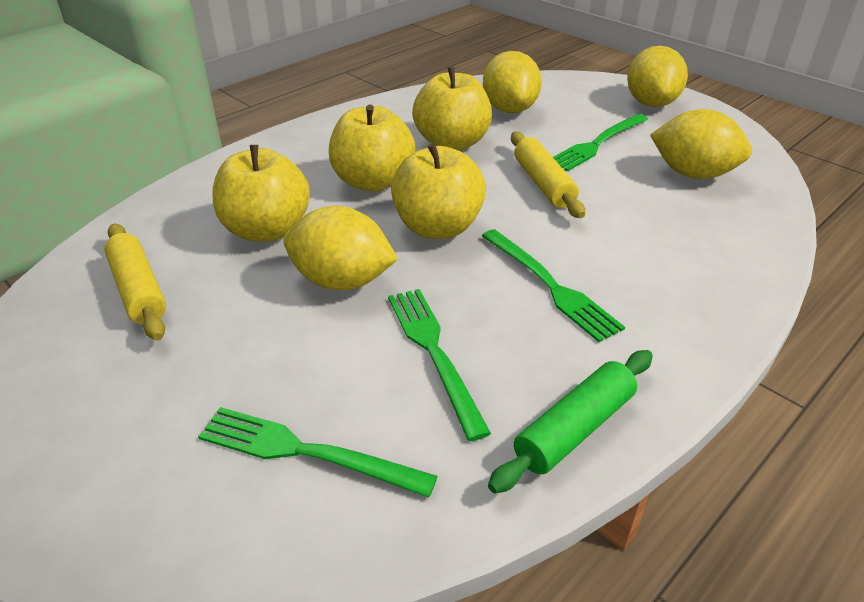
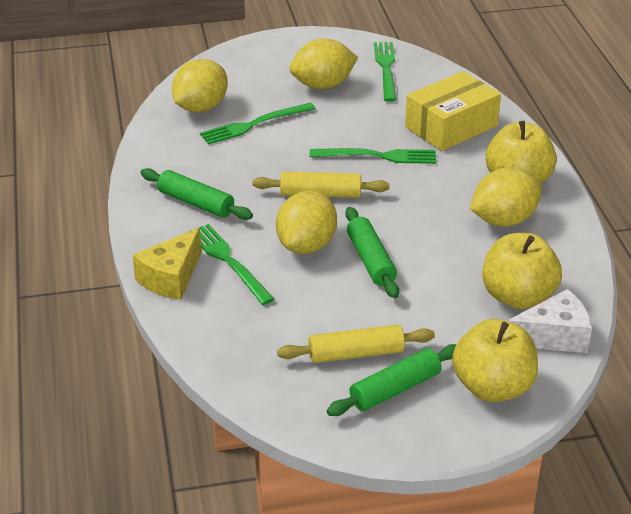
green rolling pin: 1 -> 3
white cheese: 0 -> 1
yellow apple: 4 -> 3
yellow box: 0 -> 1
yellow cheese: 0 -> 1

